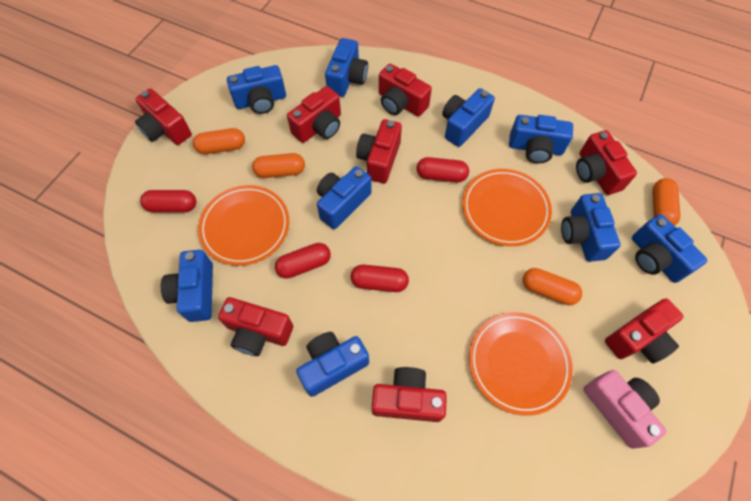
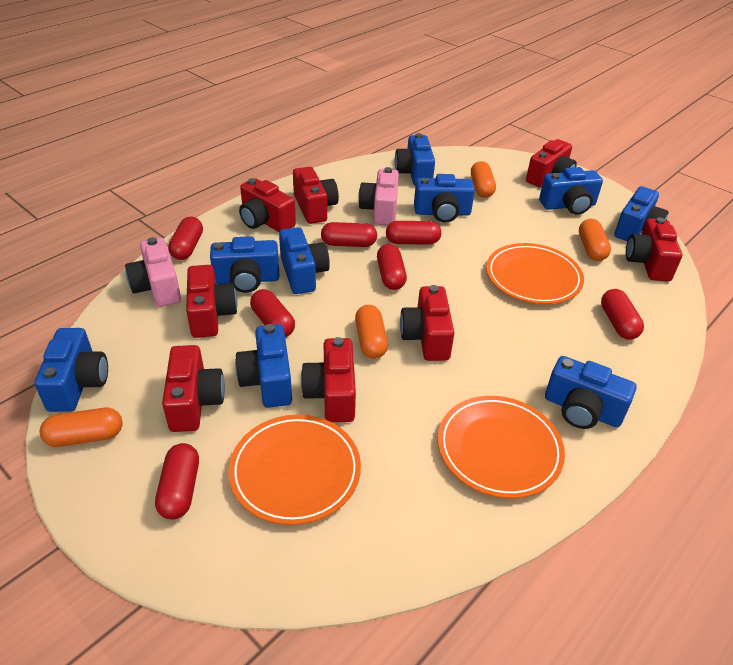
pink camera: 1 -> 2
red capsule: 4 -> 7

